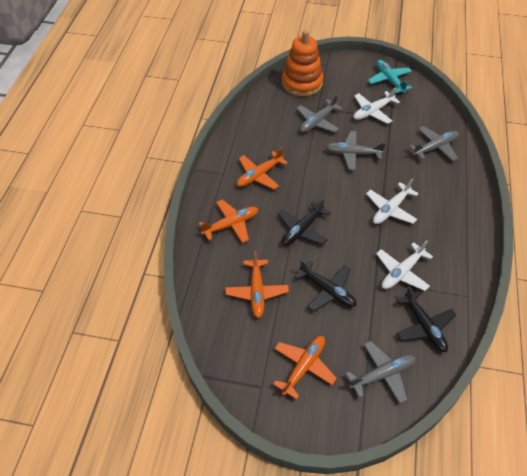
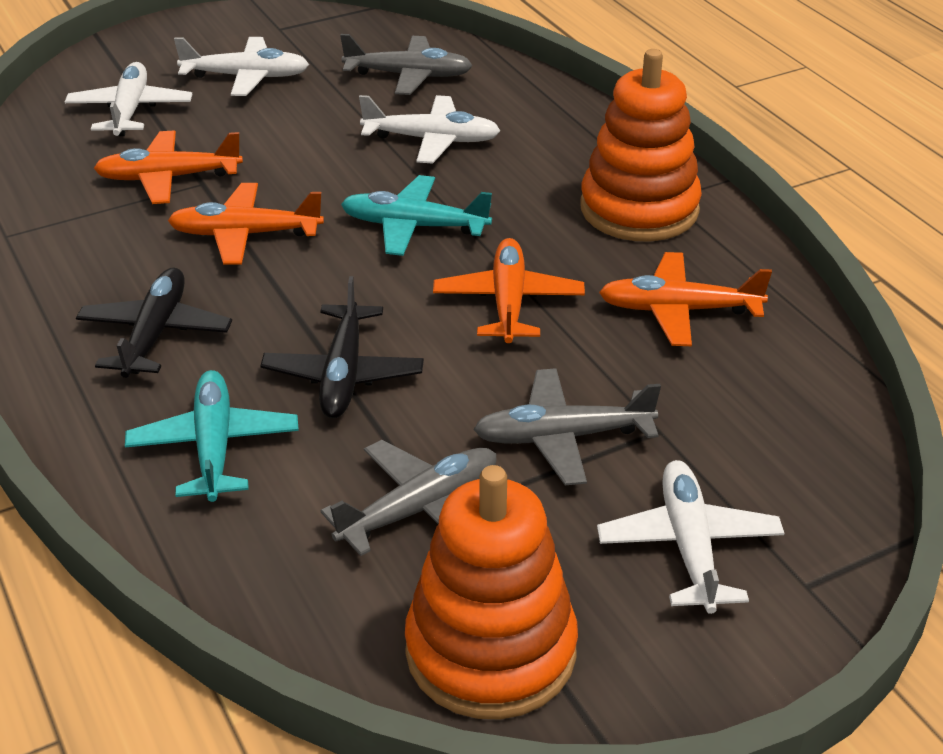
black plane: 3 -> 2
grey plane: 4 -> 3
orange stacking toy: 1 -> 2
turquoise plane: 1 -> 2
white plane: 3 -> 4

